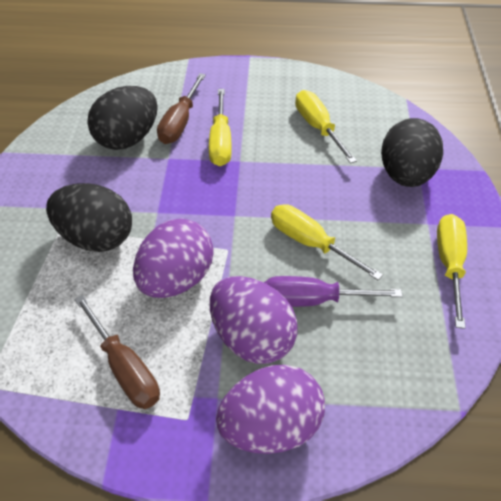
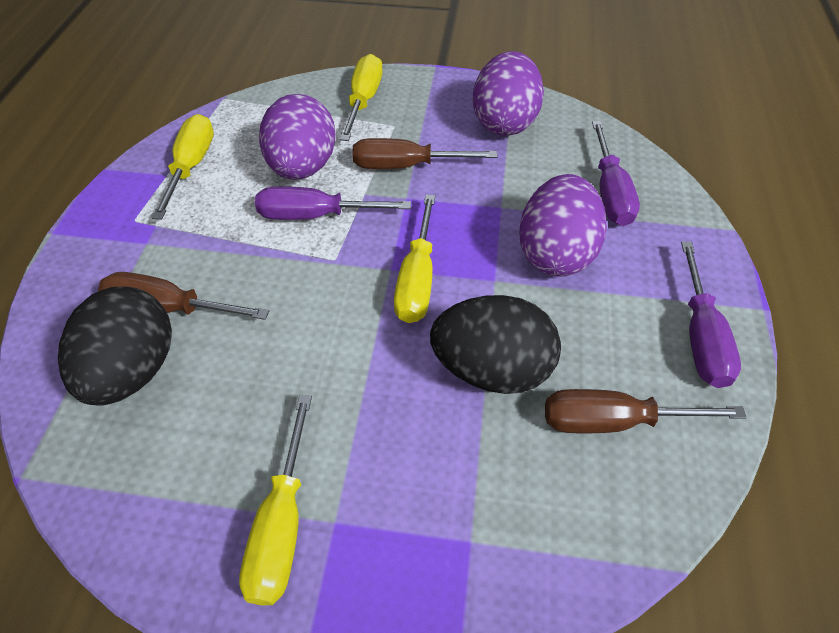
black egg: 3 -> 2
brown screwdriver: 2 -> 3
purple screwdriver: 1 -> 3

